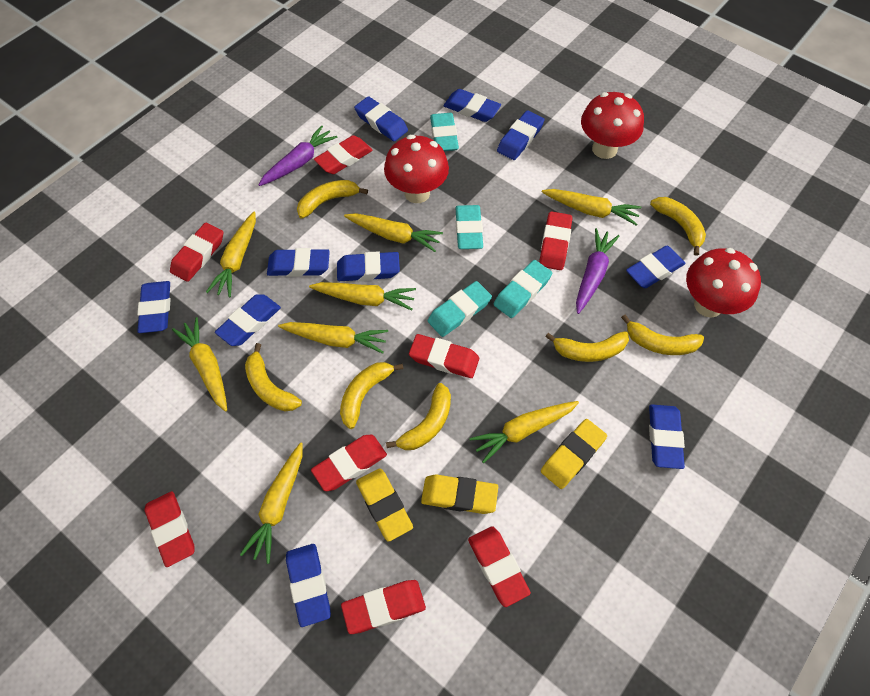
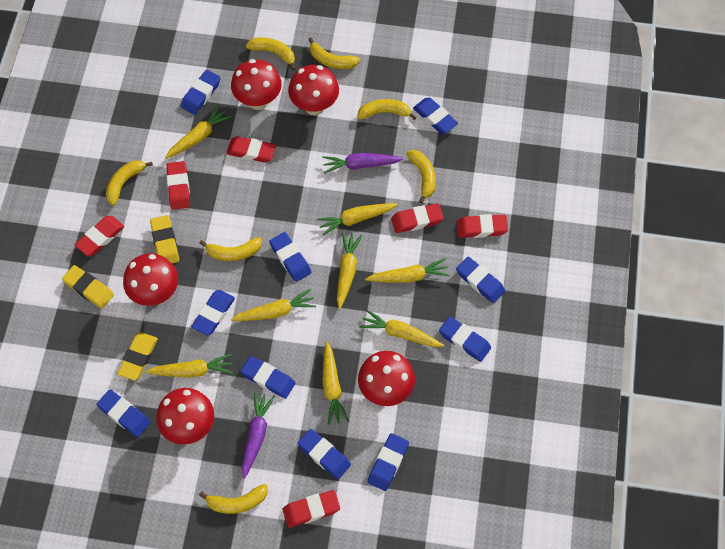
red eraser: 8 -> 6
red mushroom: 3 -> 5
turquoise eraser: 4 -> 0

